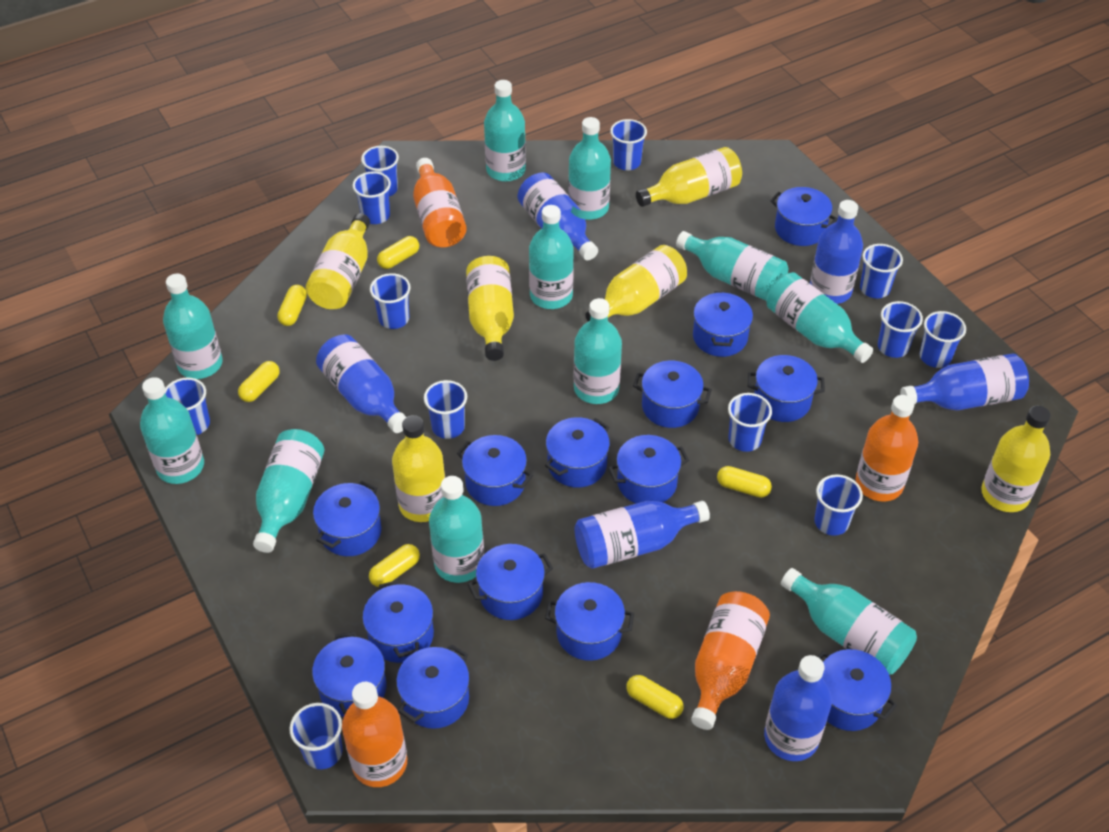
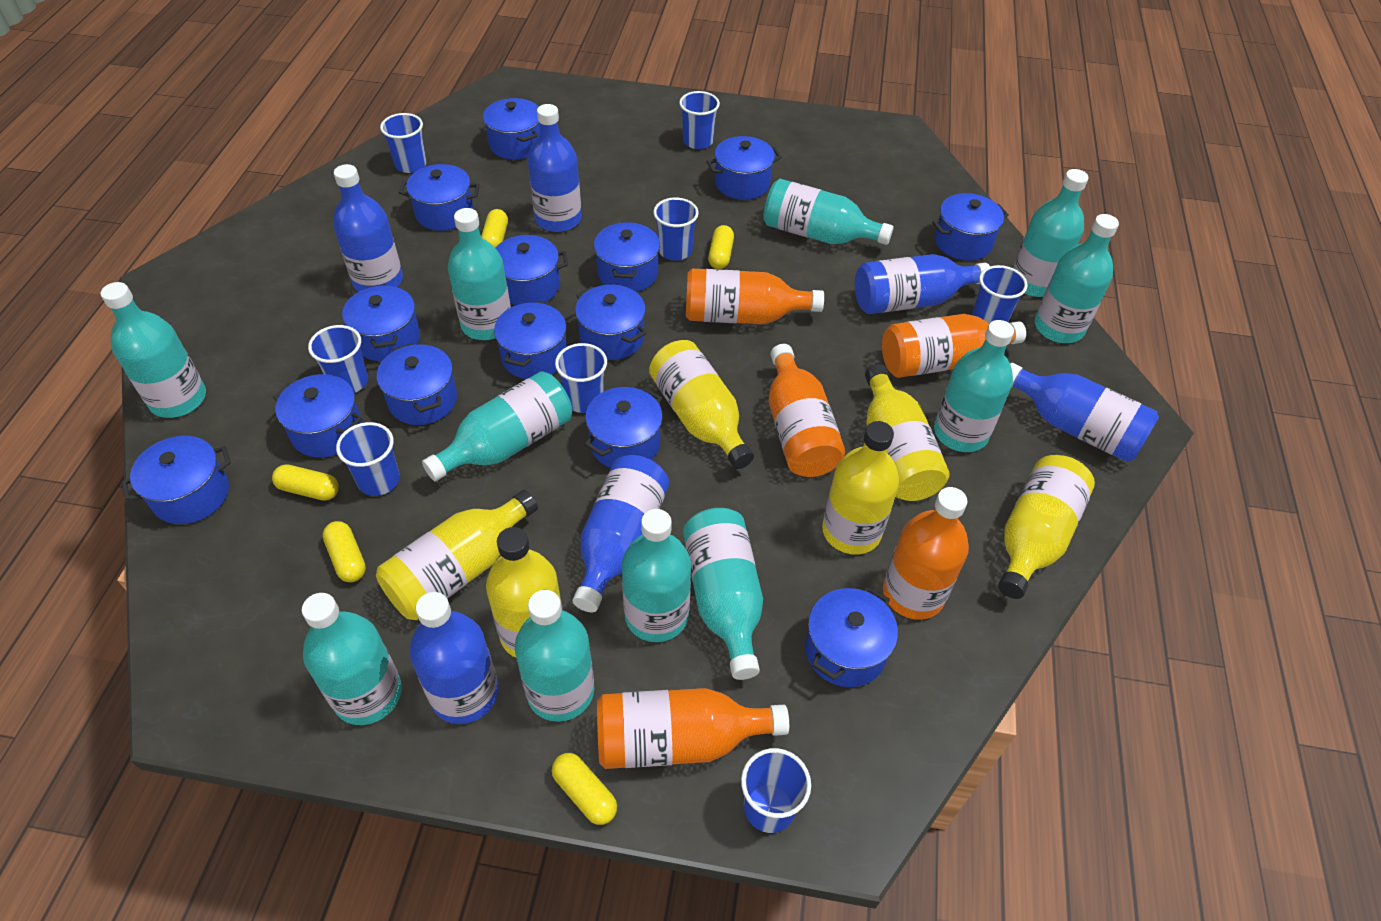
blue cup: 12 -> 8
orange bottle: 4 -> 5
yellow capsule: 6 -> 5

